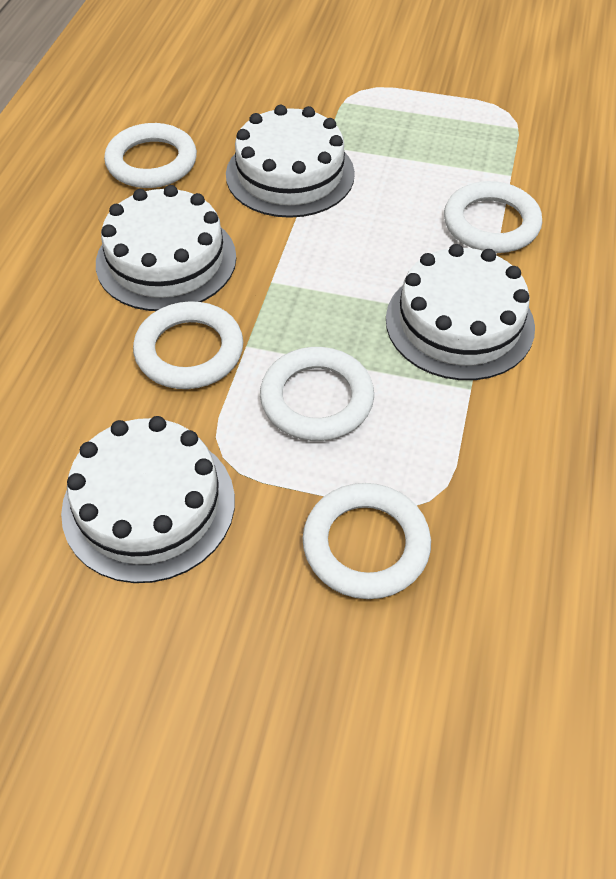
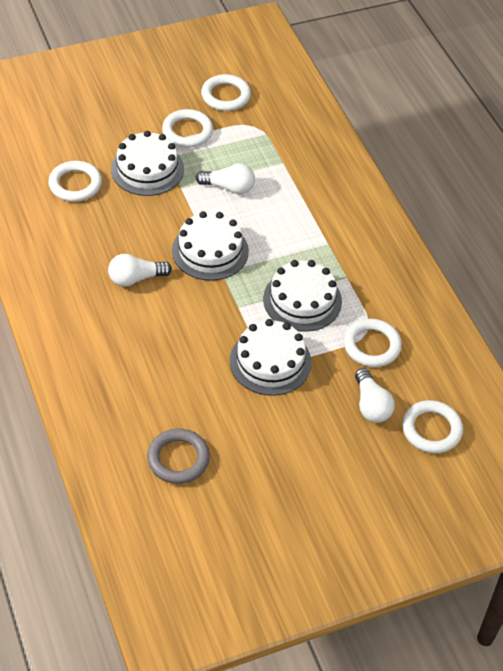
grey ring: 0 -> 1
white light bulb: 0 -> 3

